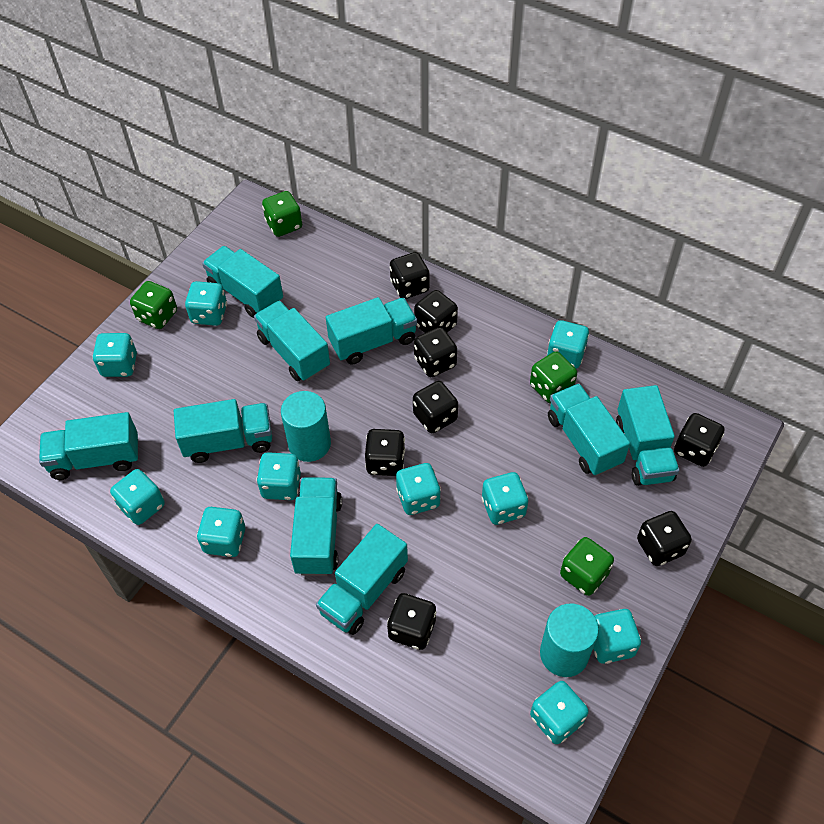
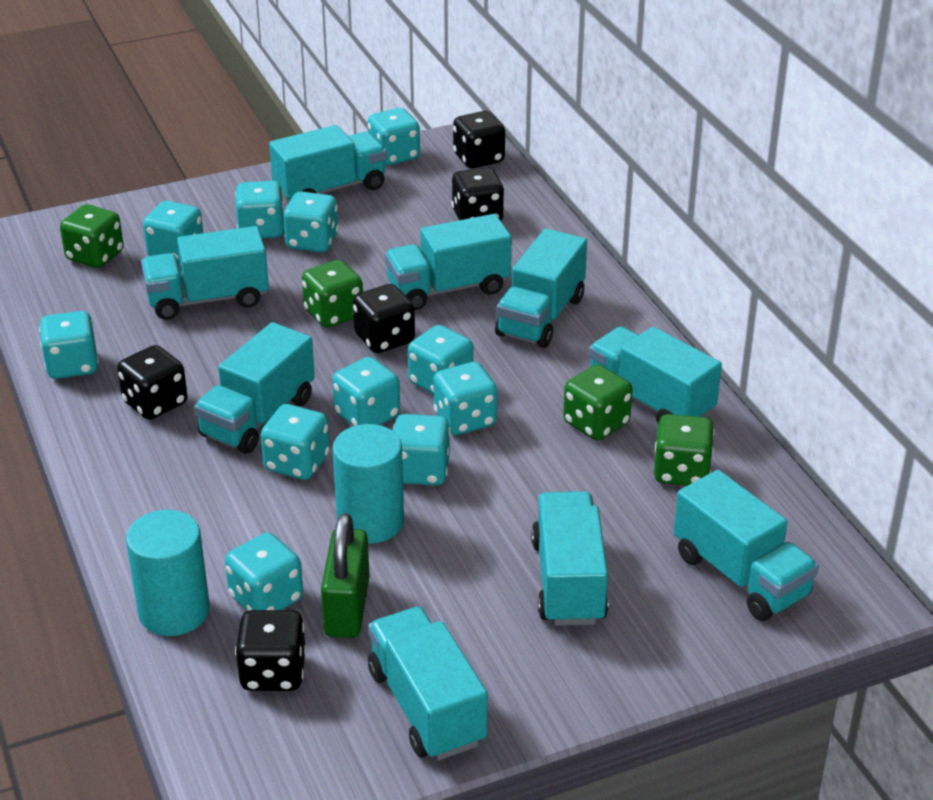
black dice: 8 -> 5
green padlock: 0 -> 1
turquoise dice: 10 -> 11

